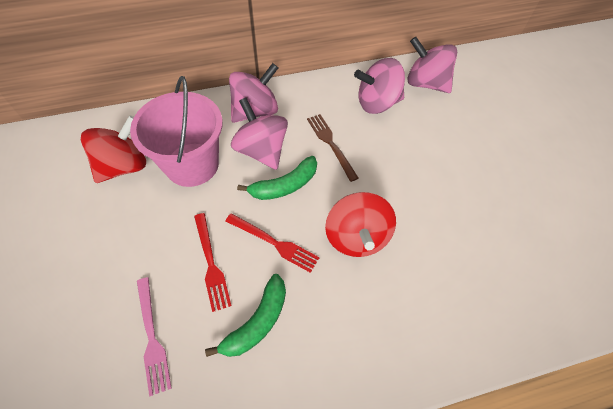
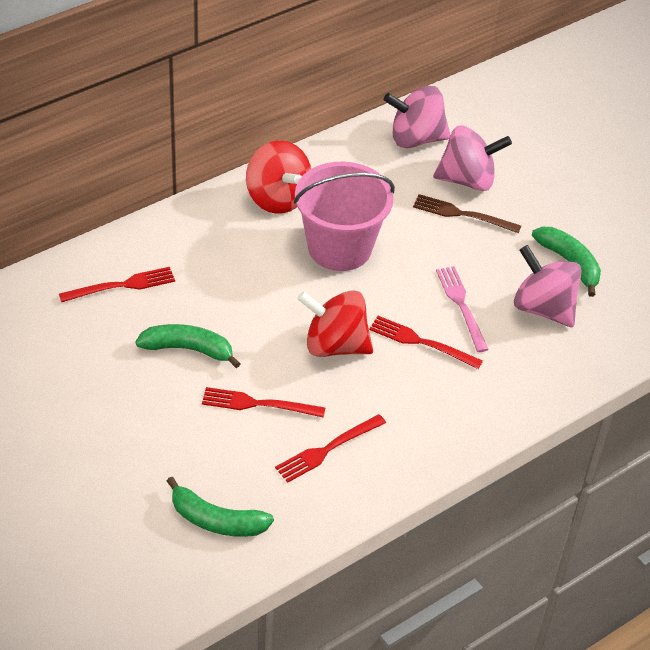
green banana: 2 -> 3
pink spinning top: 4 -> 3
red fork: 2 -> 4

